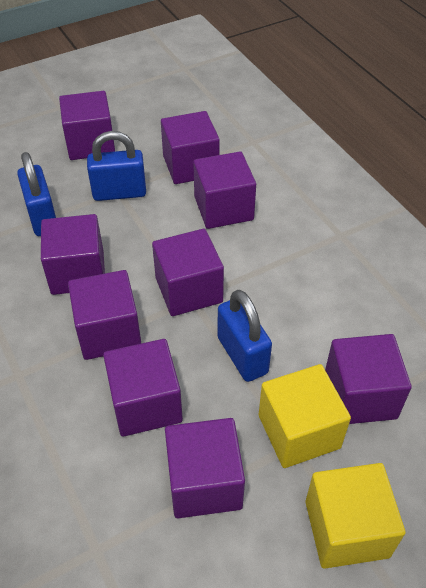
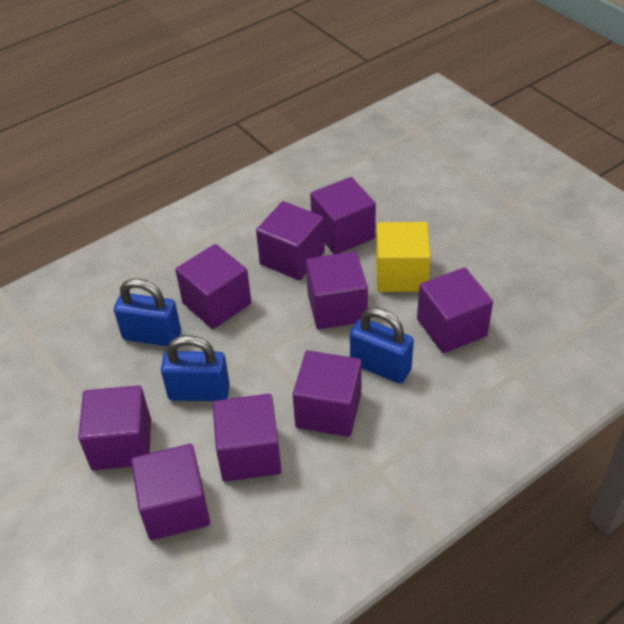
yellow cube: 2 -> 1

